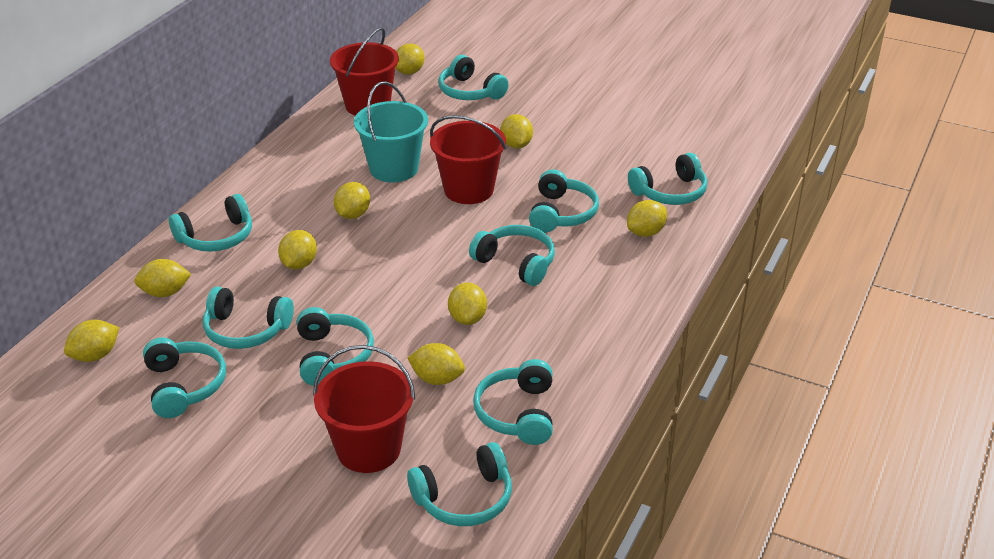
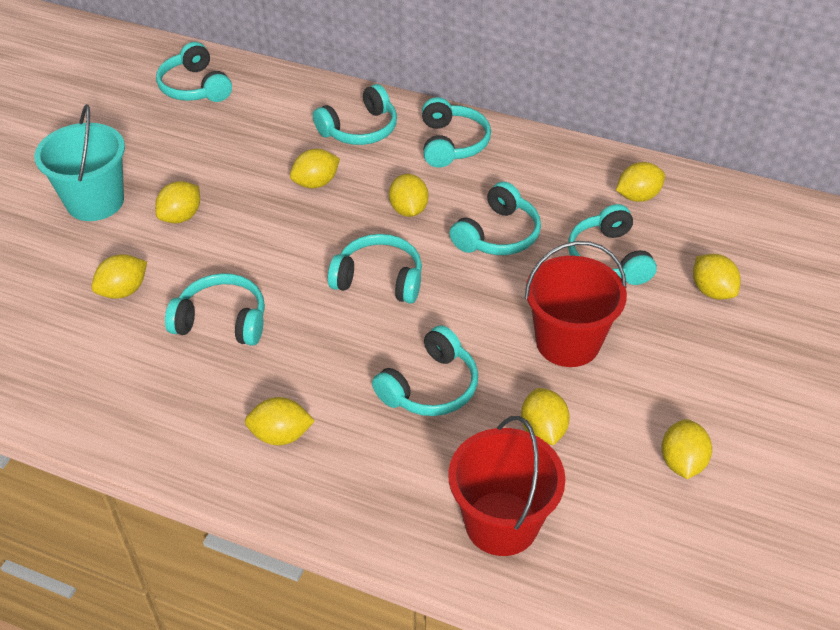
red bucket: 3 -> 2
turquoise headphones: 10 -> 8

